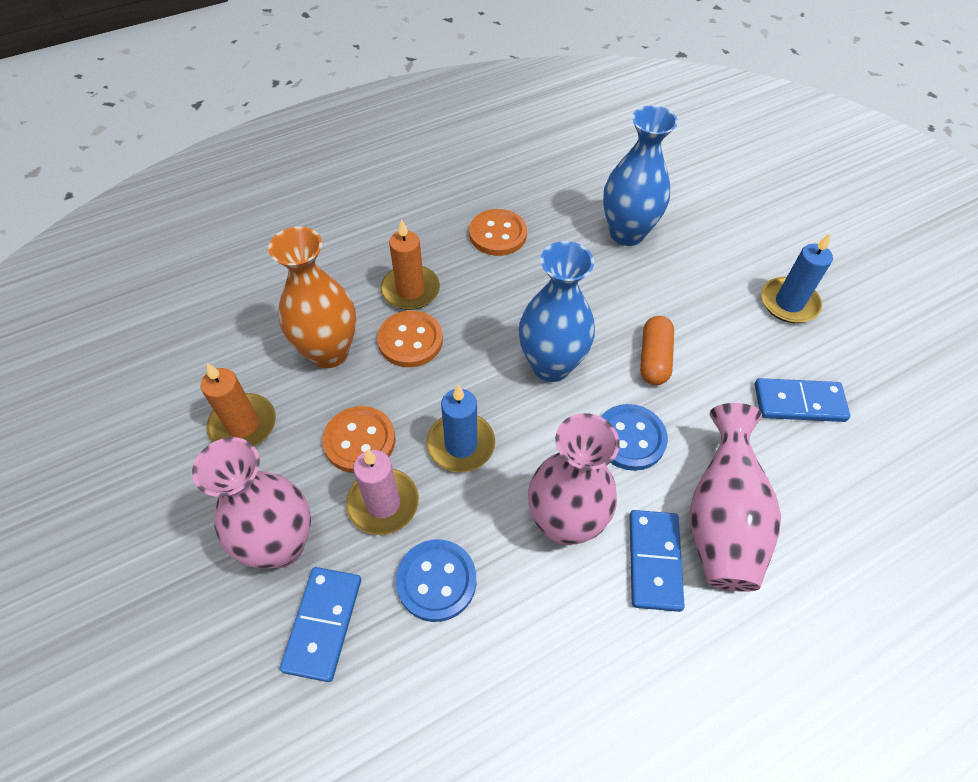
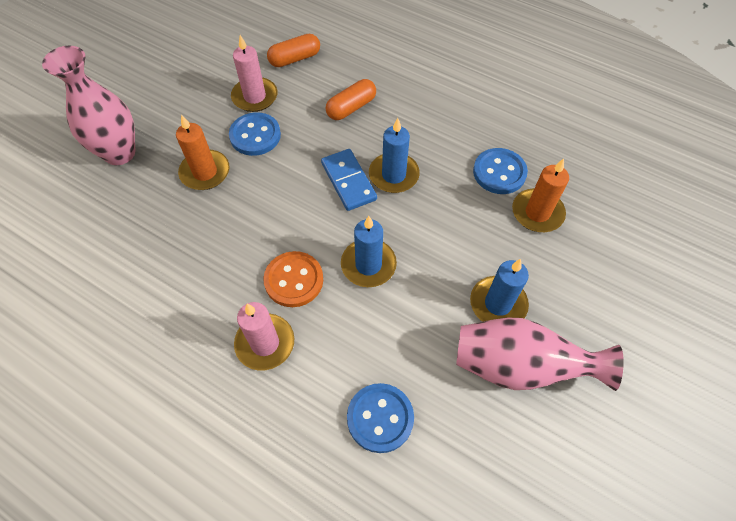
blue button: 2 -> 3
blue candle: 2 -> 3
blue domino: 3 -> 1
blue vase: 2 -> 0
orange button: 3 -> 1
orange capsule: 1 -> 2
orange vase: 1 -> 0
pink candle: 1 -> 2
pink vase: 3 -> 2

